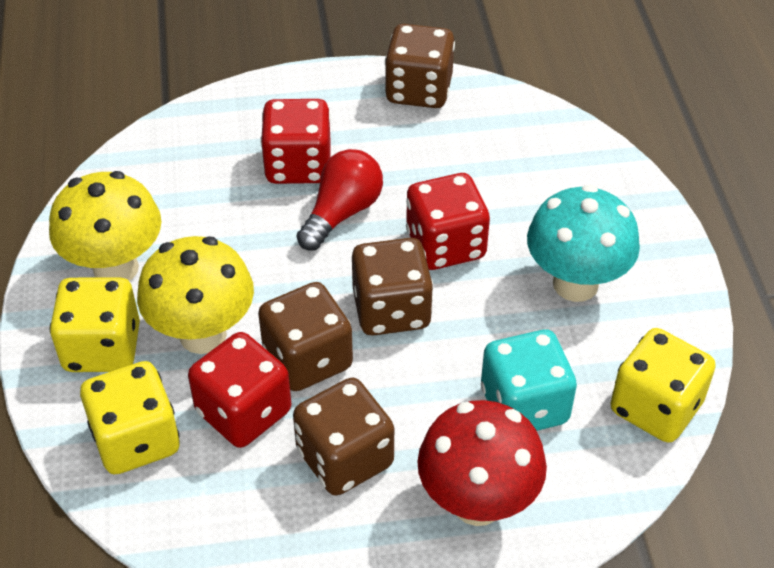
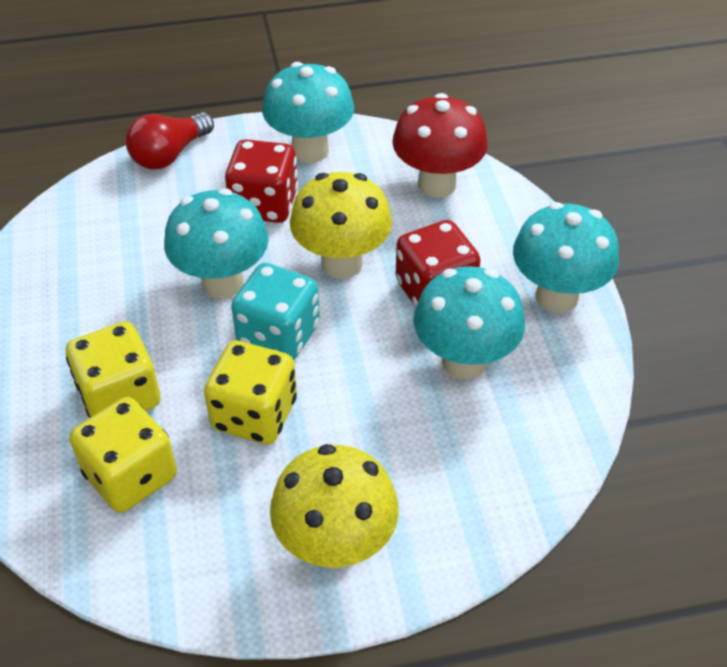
brown dice: 4 -> 0
red dice: 3 -> 2
turquoise mushroom: 1 -> 4

